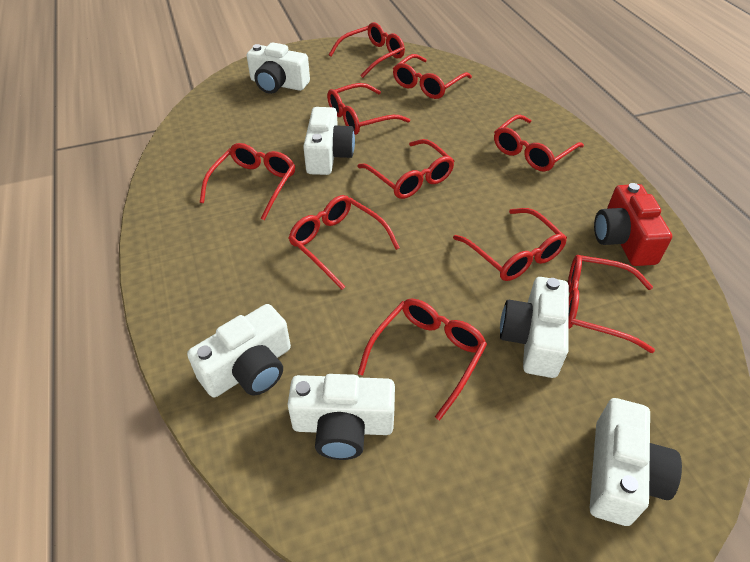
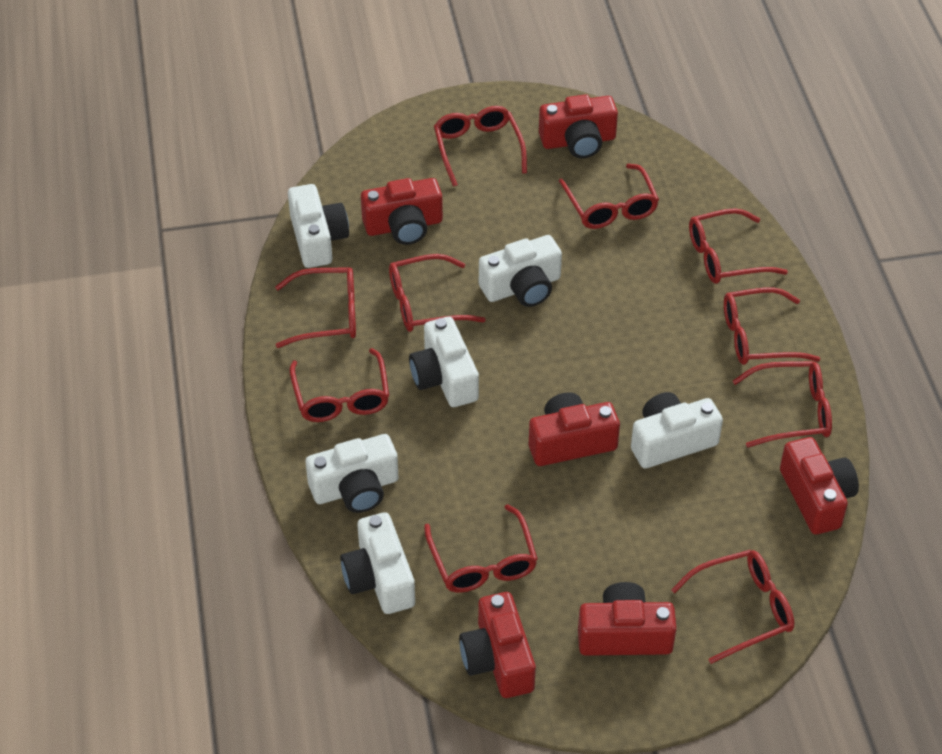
red camera: 1 -> 6

